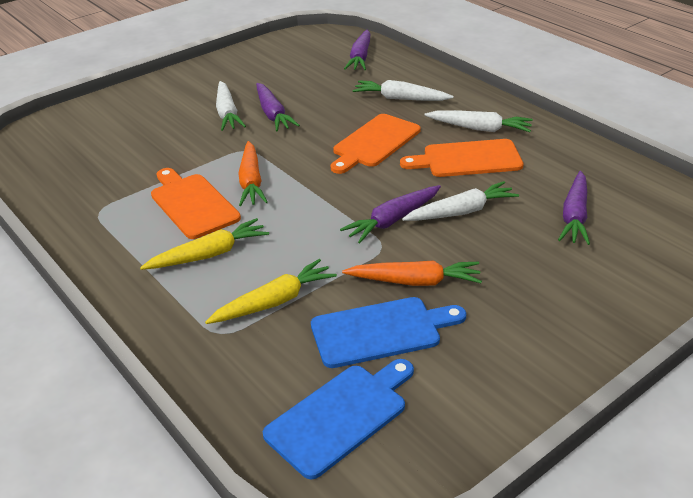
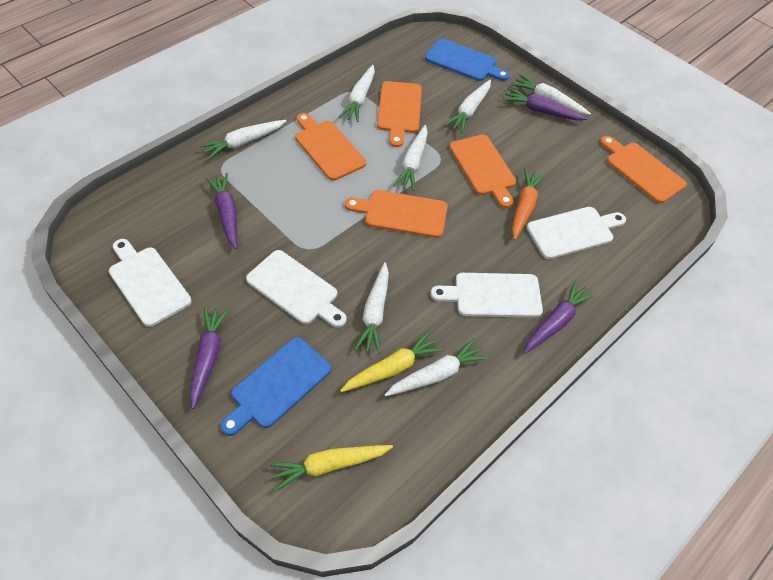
orange carrot: 2 -> 1
orange cutting board: 3 -> 5
white carrot: 4 -> 7
white cutting board: 0 -> 4

